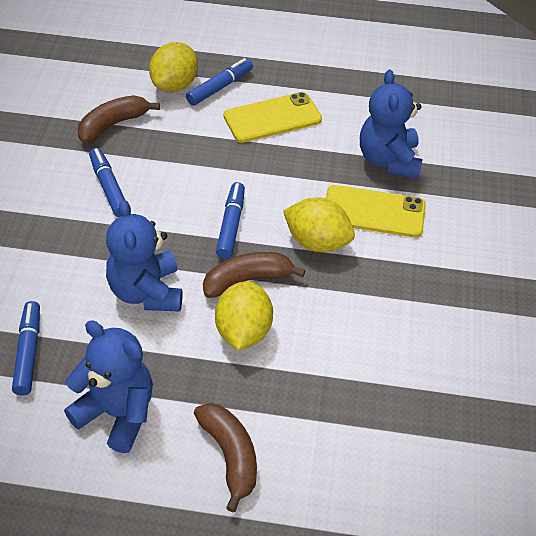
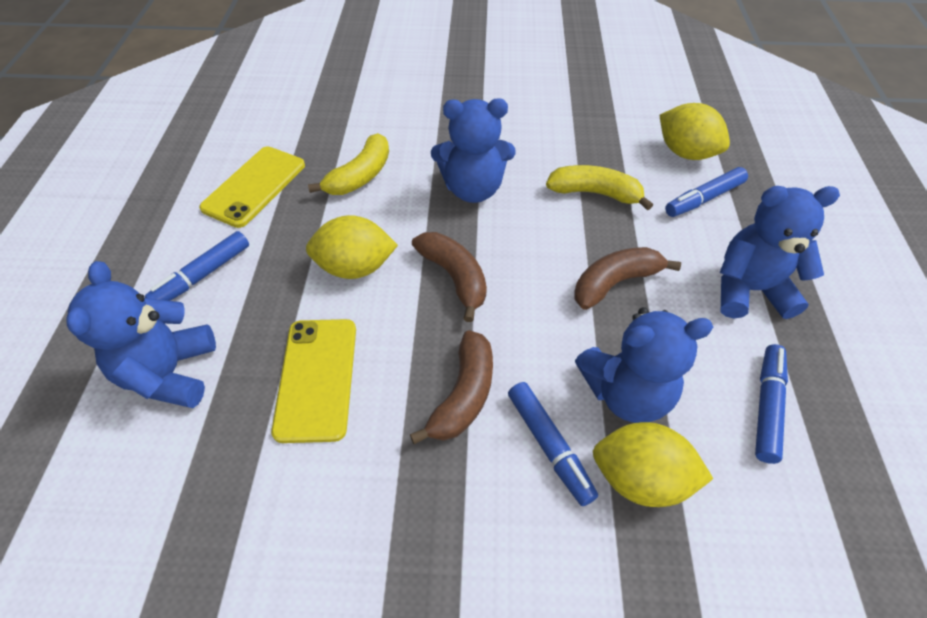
blue teddy bear: 3 -> 4
yellow banana: 0 -> 2

